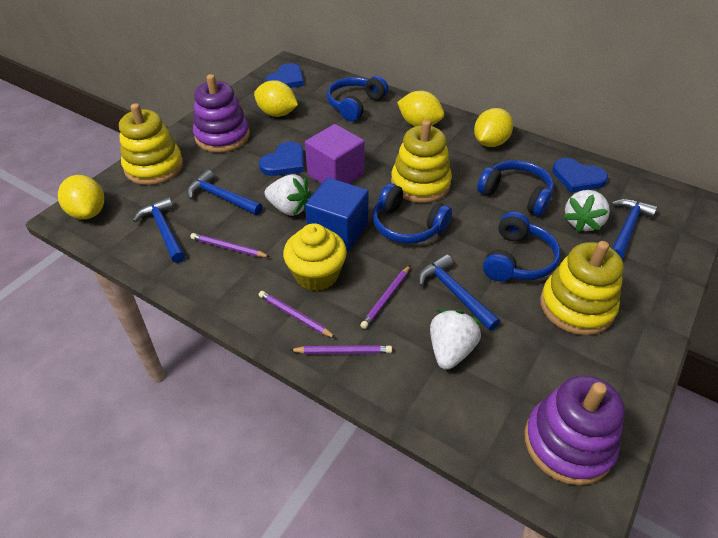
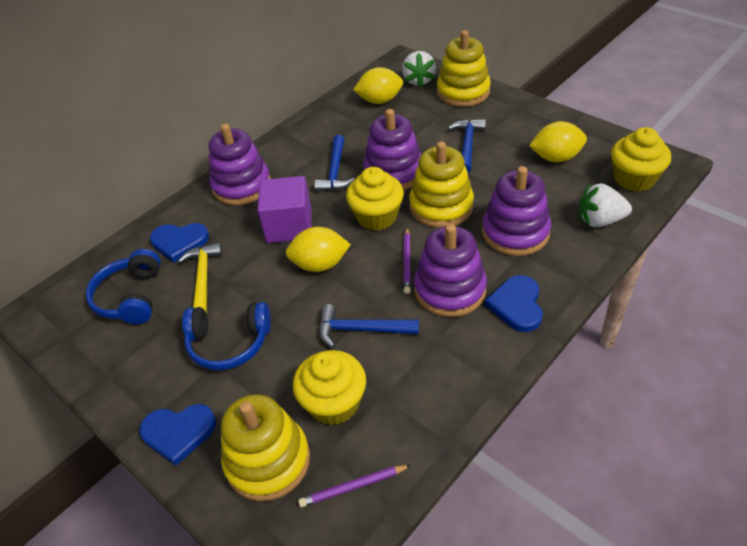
blue cube: 1 -> 0
blue hammer: 4 -> 3
blue headphones: 4 -> 2
purple pencil: 4 -> 2
purple stacking toy: 2 -> 4
white strawberry: 3 -> 2
yellow cupcake: 1 -> 3
yellow hammer: 0 -> 1
yellow lemon: 4 -> 3

